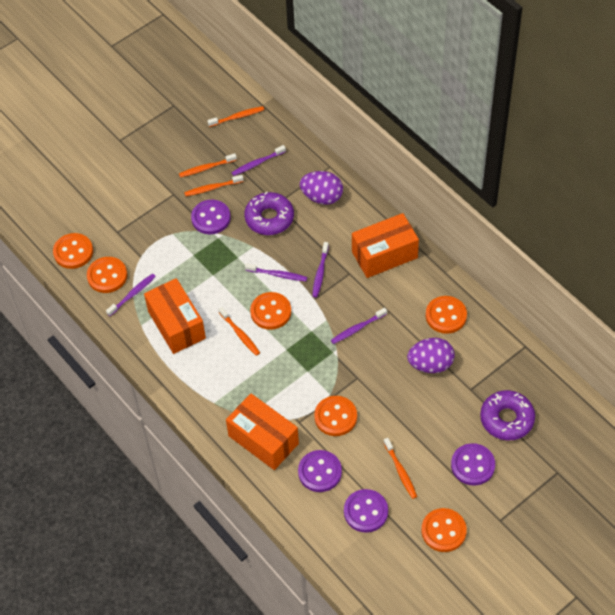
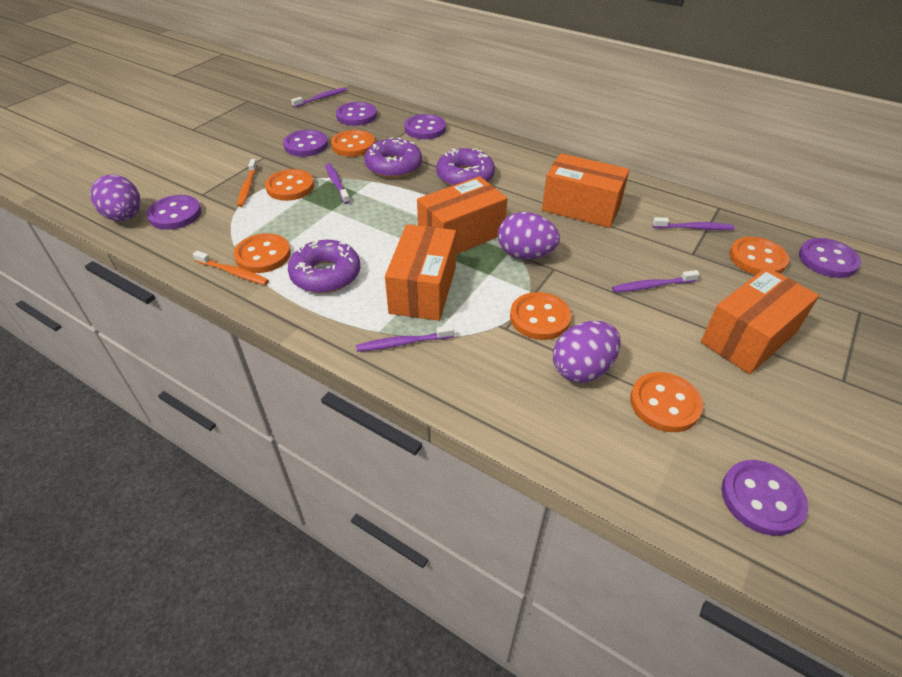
orange box: 3 -> 4
orange toothbrush: 5 -> 2
purple button: 4 -> 6
purple donut: 2 -> 3
purple egg: 2 -> 3

